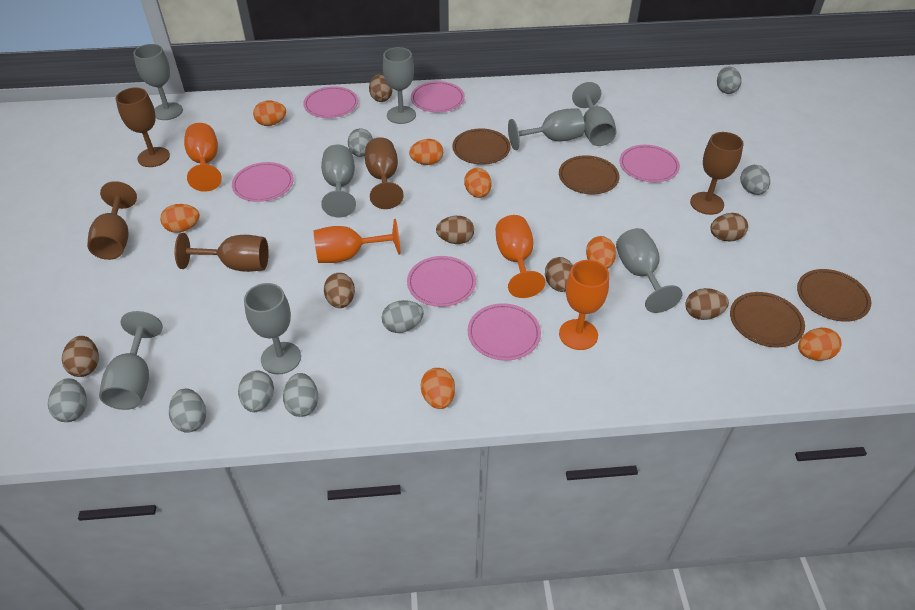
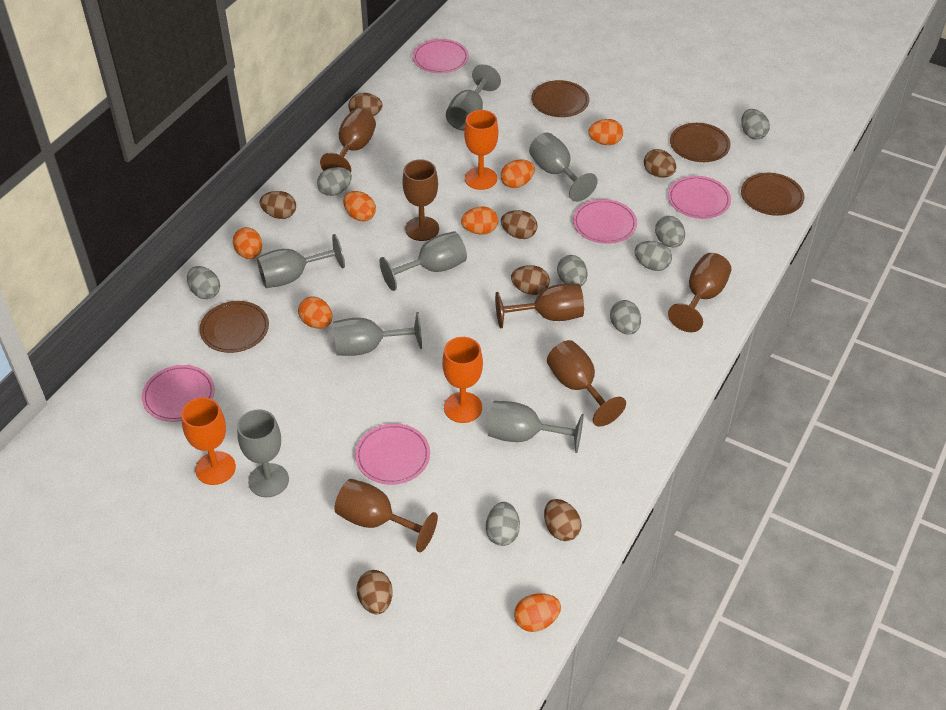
brown goblet: 5 -> 6
grey goblet: 8 -> 7
orange goblet: 4 -> 3
pink plate: 6 -> 5

